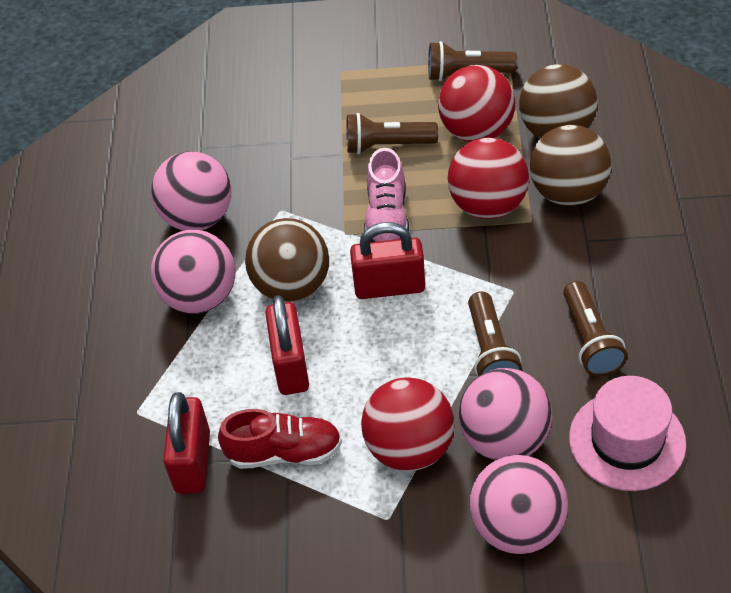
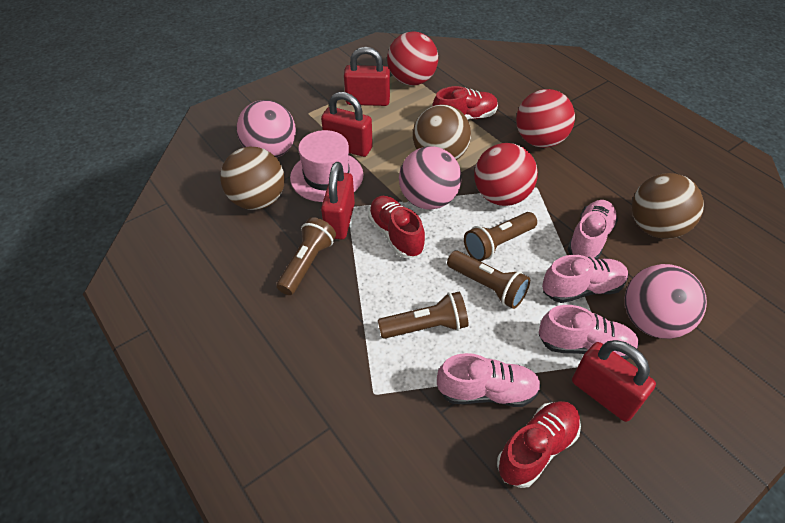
pink ball: 4 -> 3
pink shoe: 1 -> 4
red padlock: 3 -> 4
red shoe: 1 -> 3

